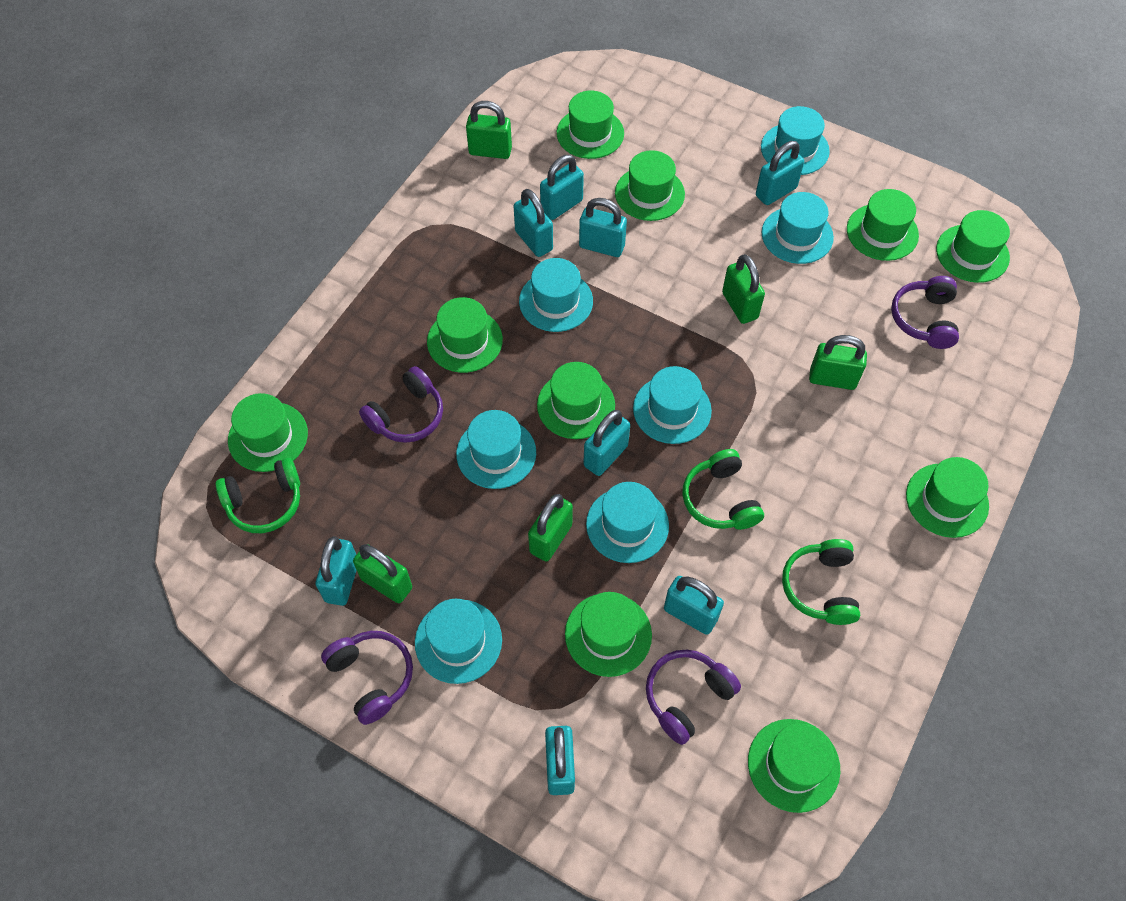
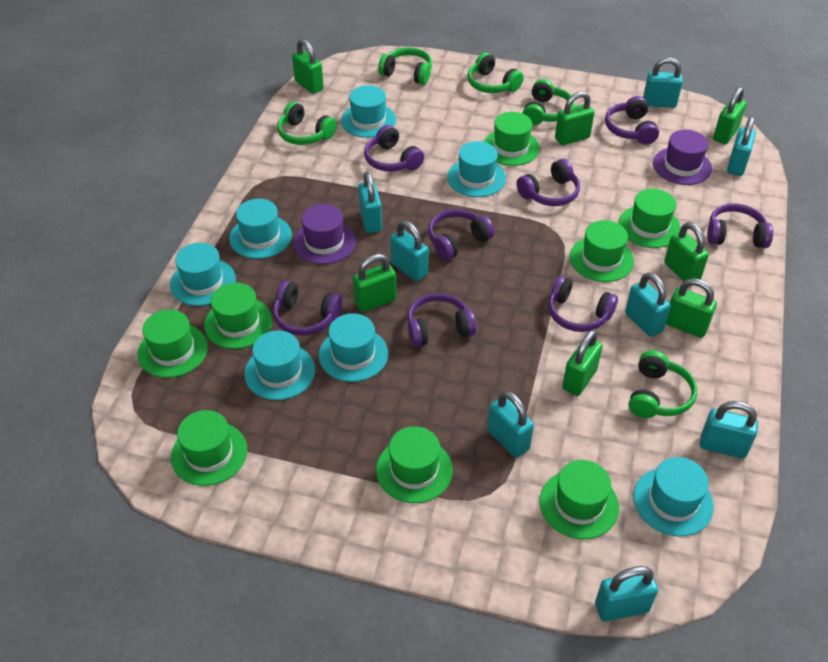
green hat: 10 -> 8
green headphones: 3 -> 5
green padlock: 5 -> 7
purple hat: 0 -> 2
purple headphones: 4 -> 8

